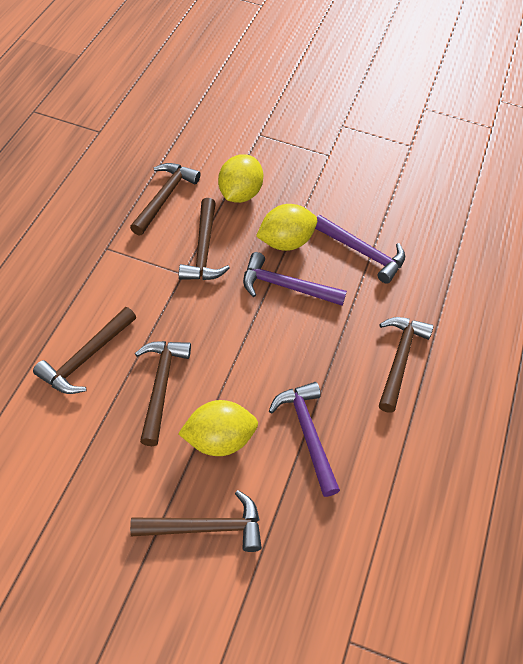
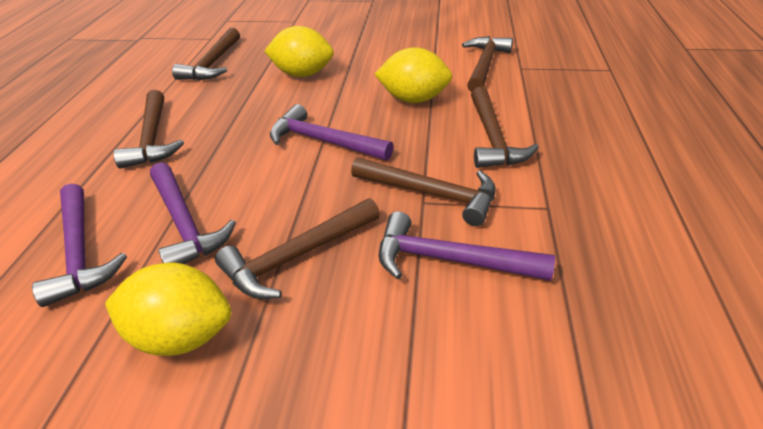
purple hammer: 3 -> 4

